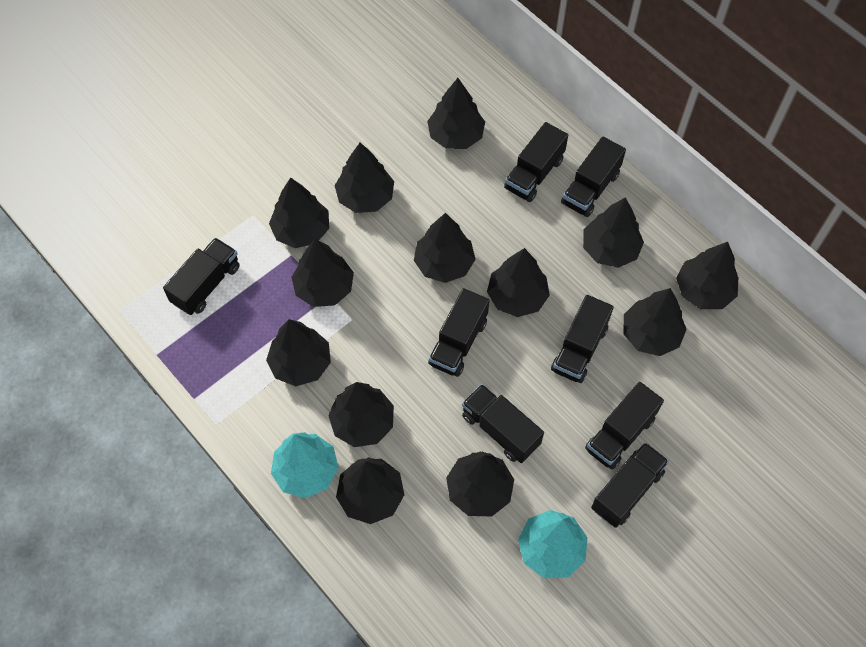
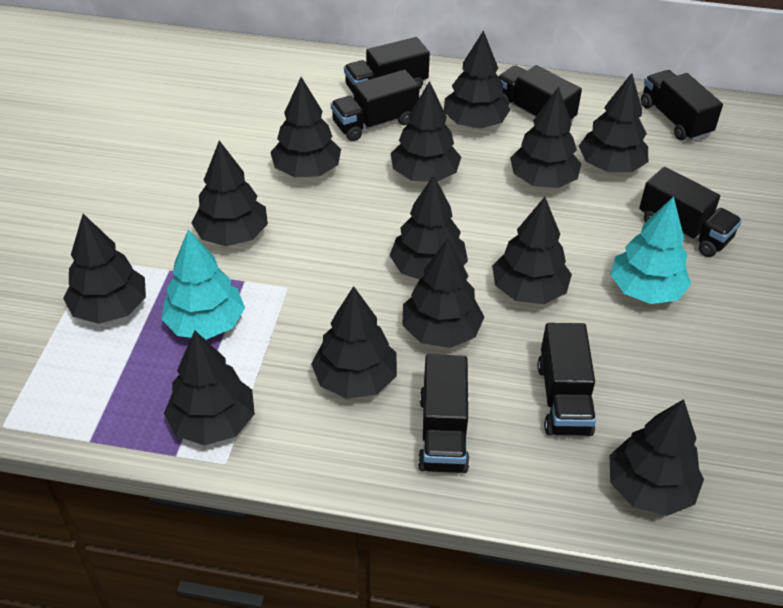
black truck: 8 -> 7

